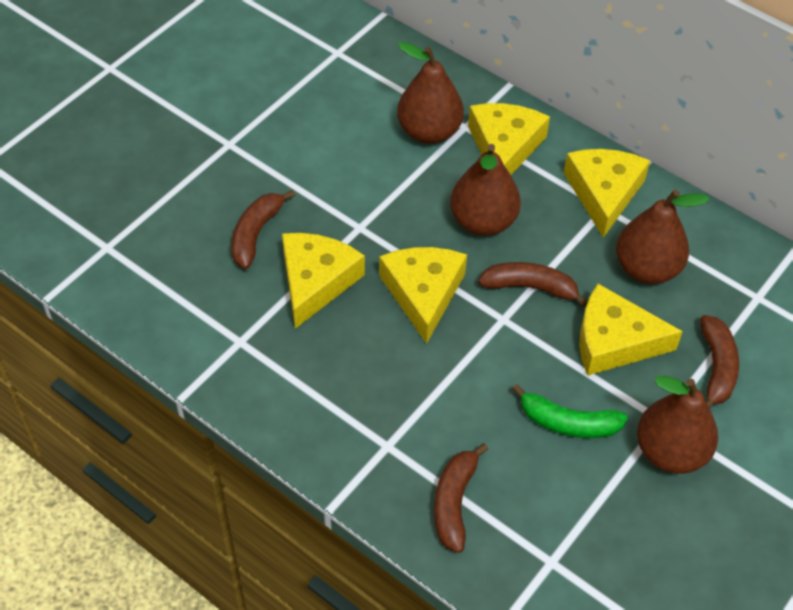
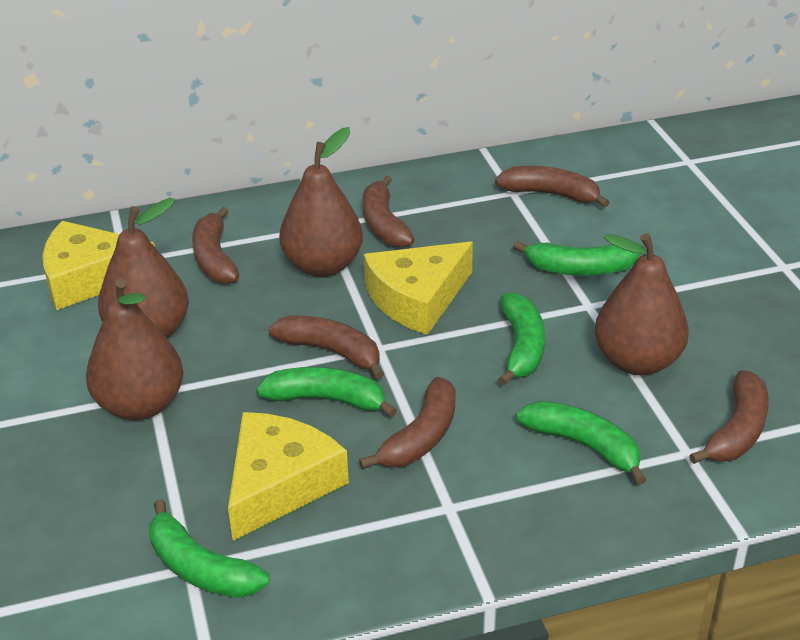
brown banana: 4 -> 6
green banana: 1 -> 5
yellow cheese: 5 -> 3

